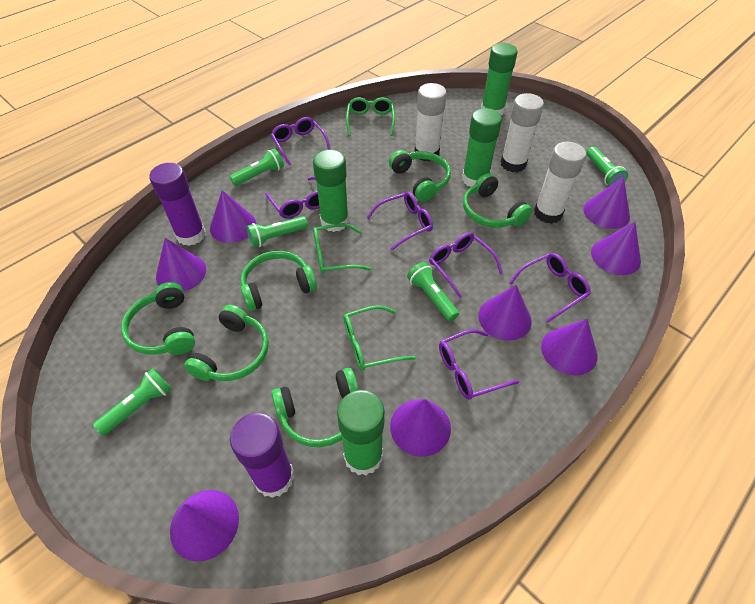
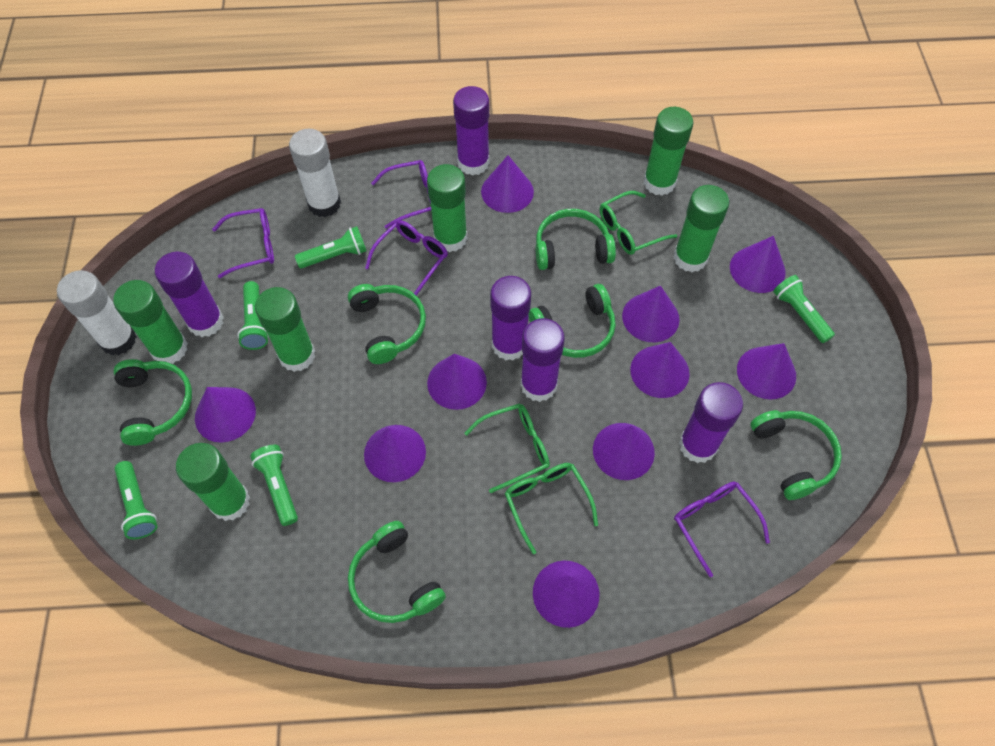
green glue stick: 4 -> 6
purple cone: 8 -> 10
purple glasses: 6 -> 4
purple glue stick: 2 -> 5
white glue stick: 3 -> 2

